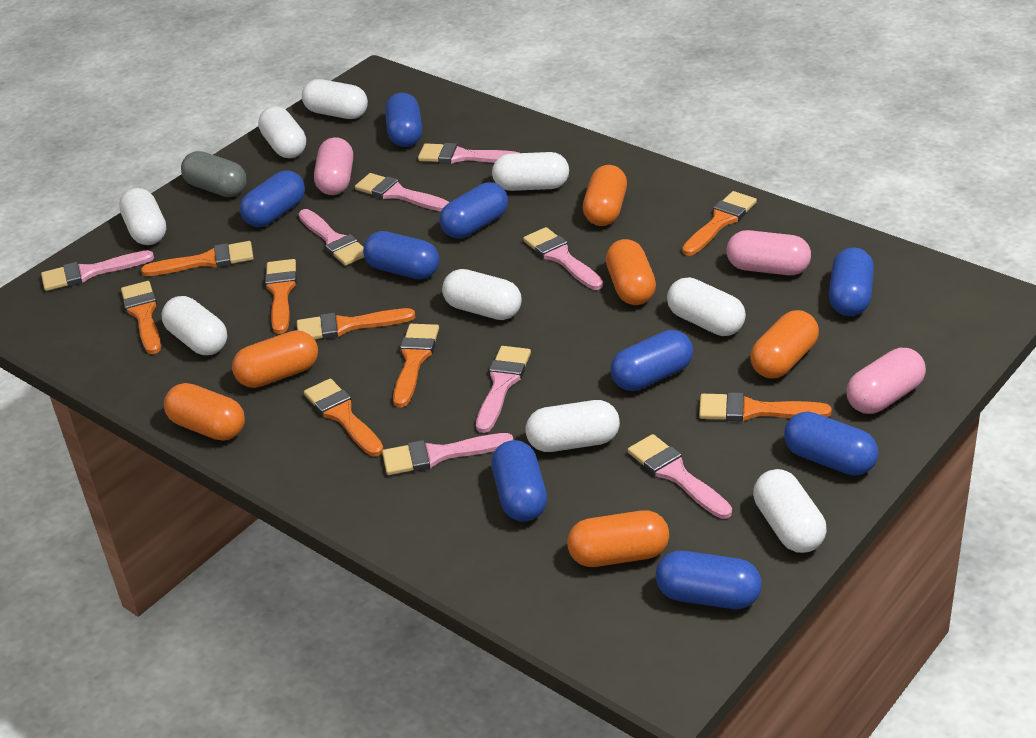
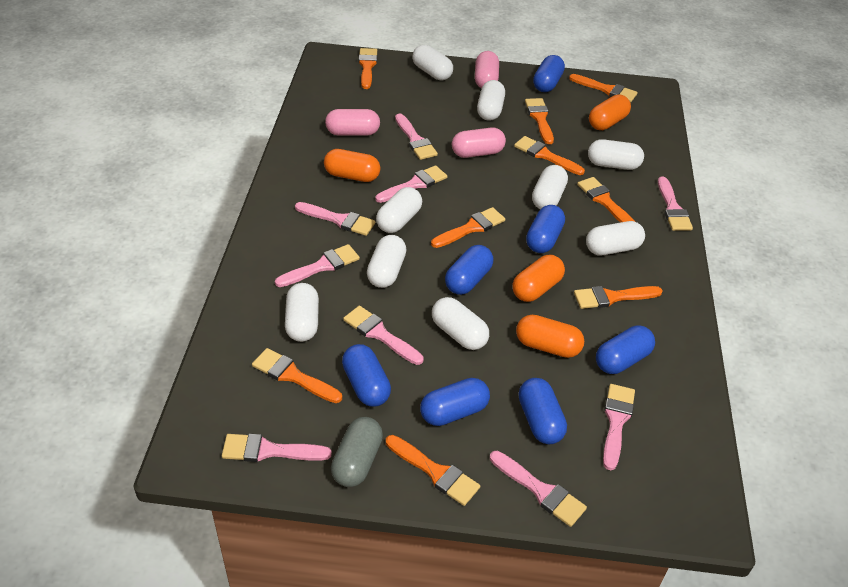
blue capsule: 9 -> 7
orange brush: 8 -> 9
orange capsule: 6 -> 4
pink brush: 8 -> 9

